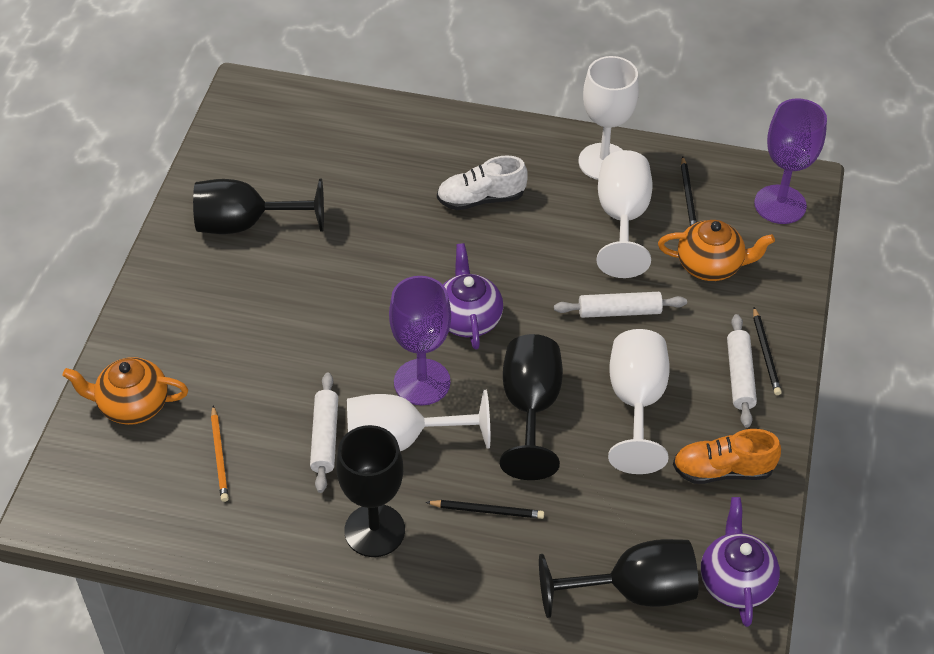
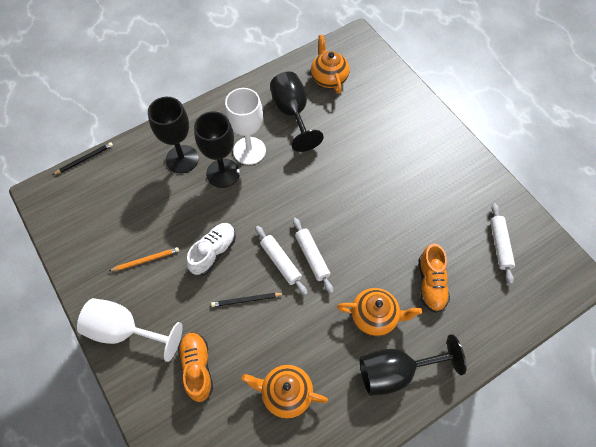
black pencil: 3 -> 2
orange shoe: 1 -> 2
orange teapot: 2 -> 3
purple goblet: 2 -> 0
purple teapot: 2 -> 0
white goblet: 4 -> 2

